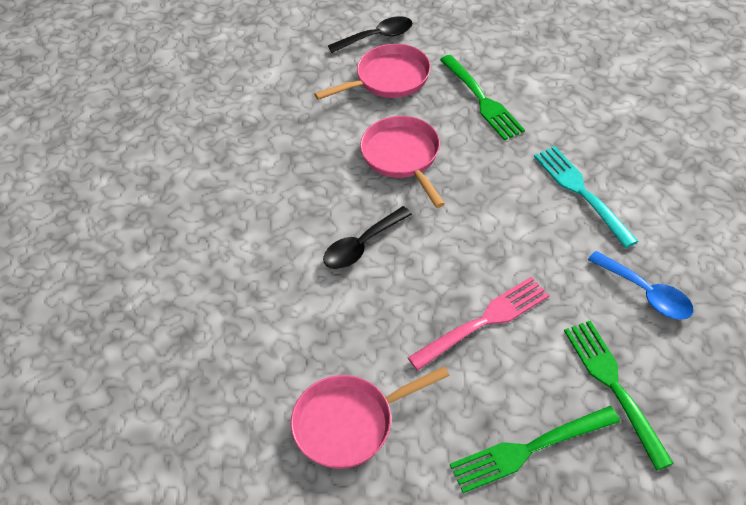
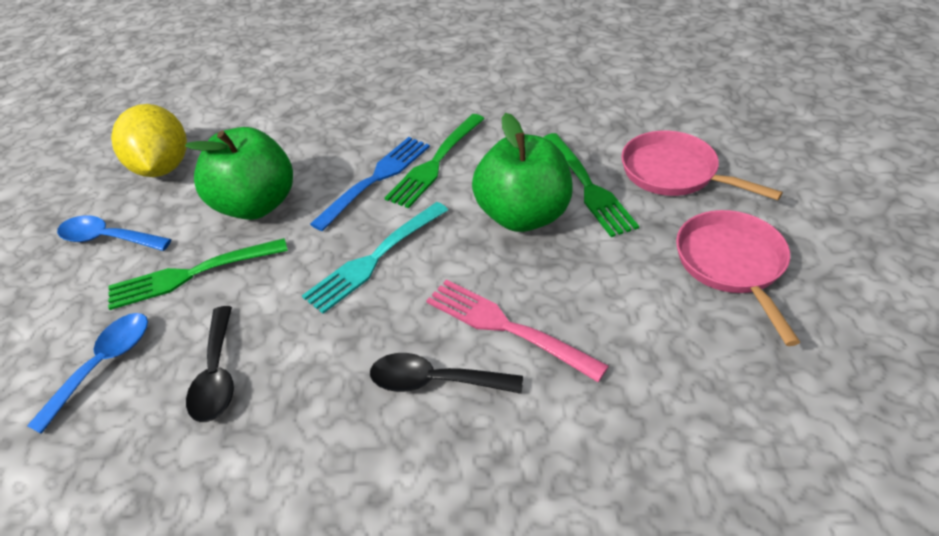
blue fork: 0 -> 1
blue spoon: 1 -> 2
green apple: 0 -> 2
pink pan: 3 -> 2
yellow lemon: 0 -> 1

